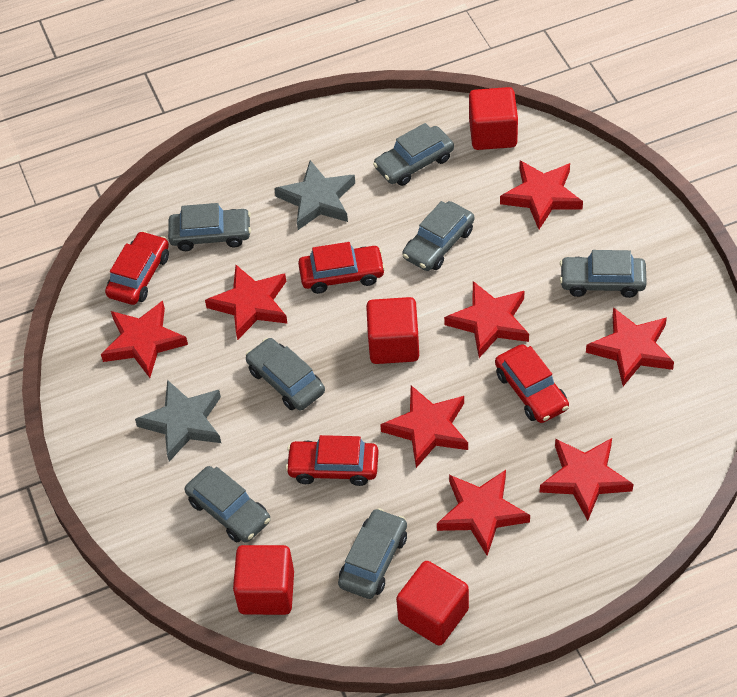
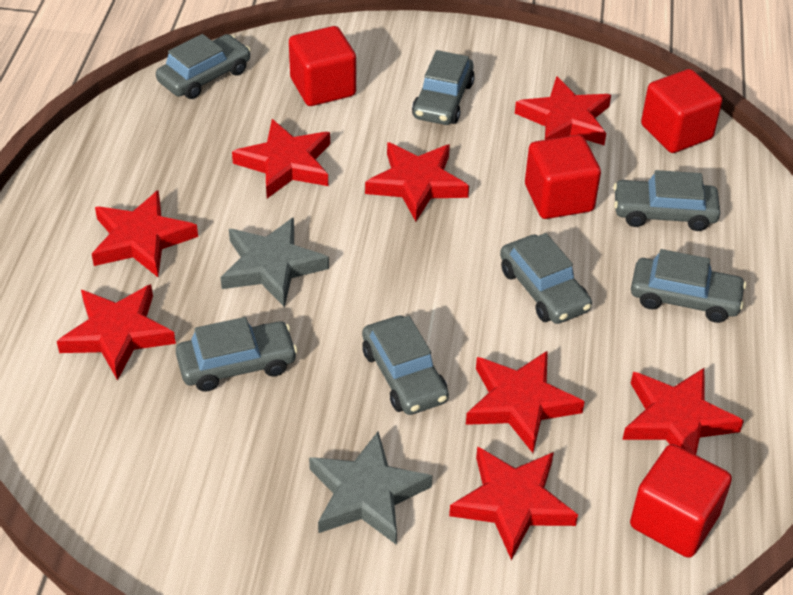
red car: 4 -> 0

